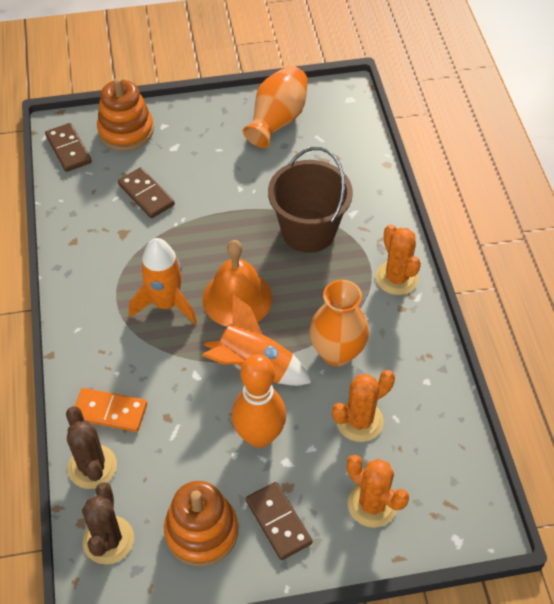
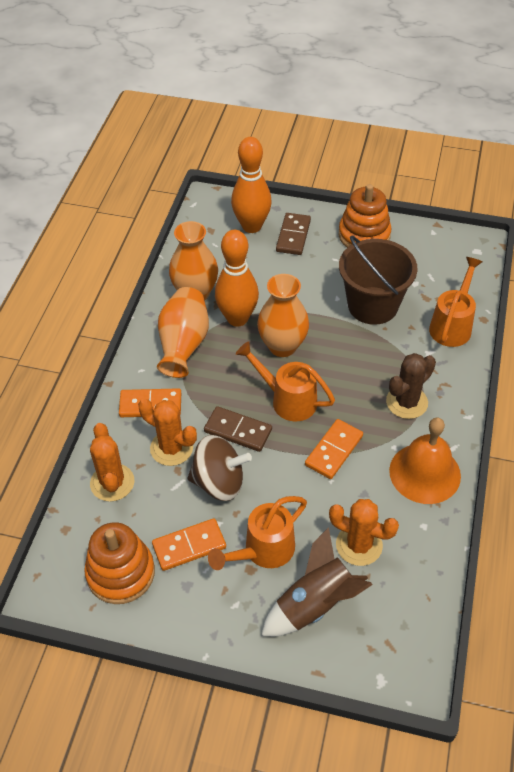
brown cactus: 2 -> 1
brown domino: 3 -> 2
brown rocket: 0 -> 1
brown spinning top: 0 -> 1
orange bowling pin: 1 -> 2
orange domino: 1 -> 3
orange rocket: 2 -> 0
orange vase: 2 -> 3
orange watering can: 0 -> 3

